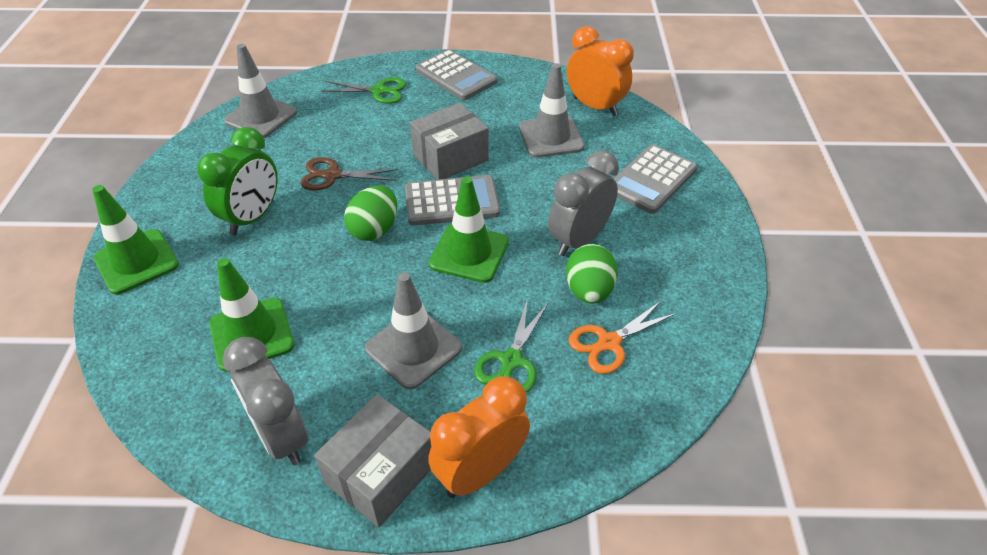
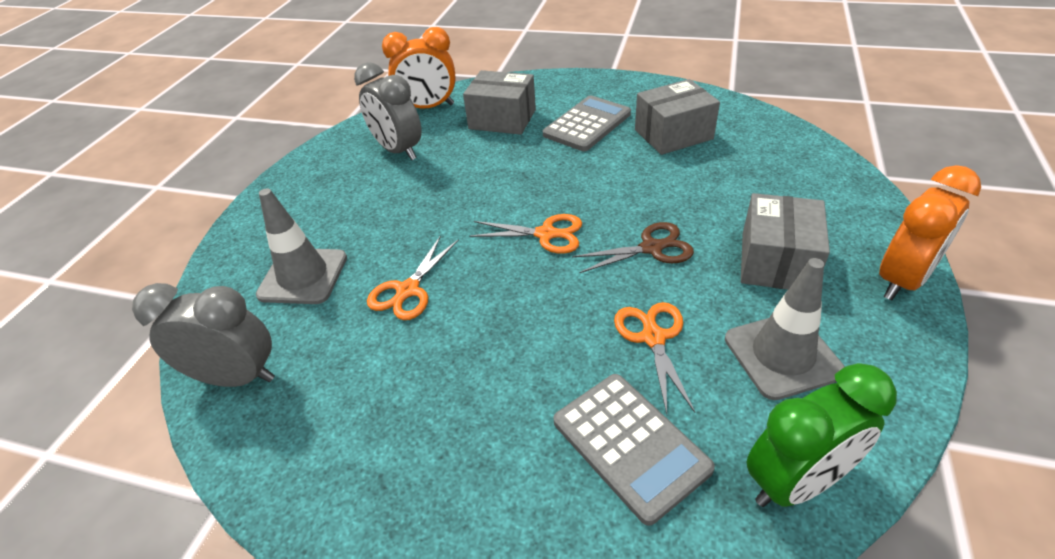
green egg: 2 -> 0
green scissors: 2 -> 0
green traffic cone: 3 -> 0
grey box: 2 -> 3
grey calculator: 3 -> 2
grey traffic cone: 3 -> 2
orange scissors: 1 -> 3

